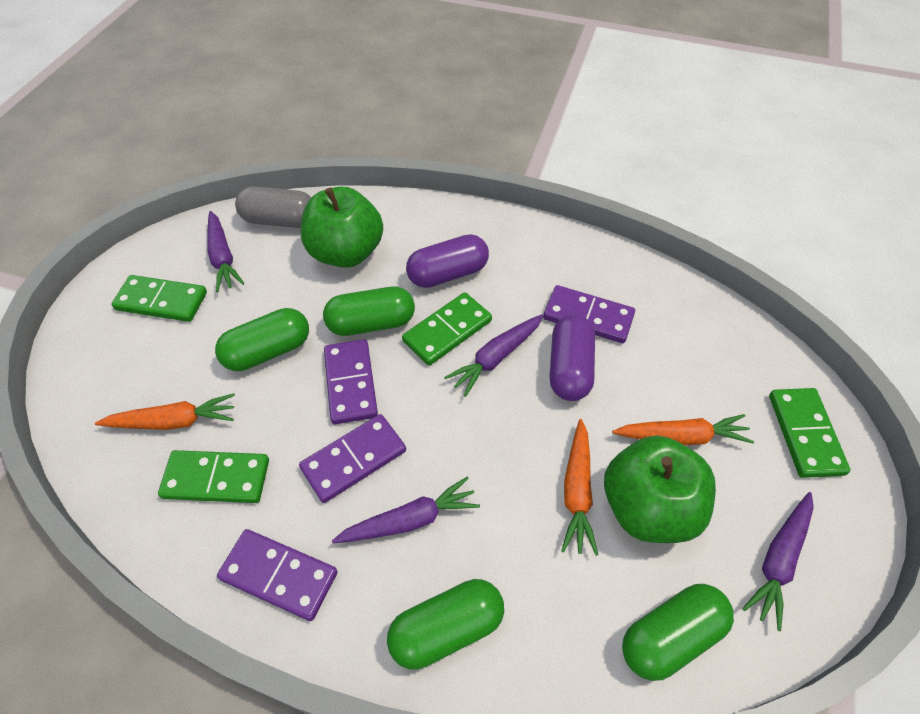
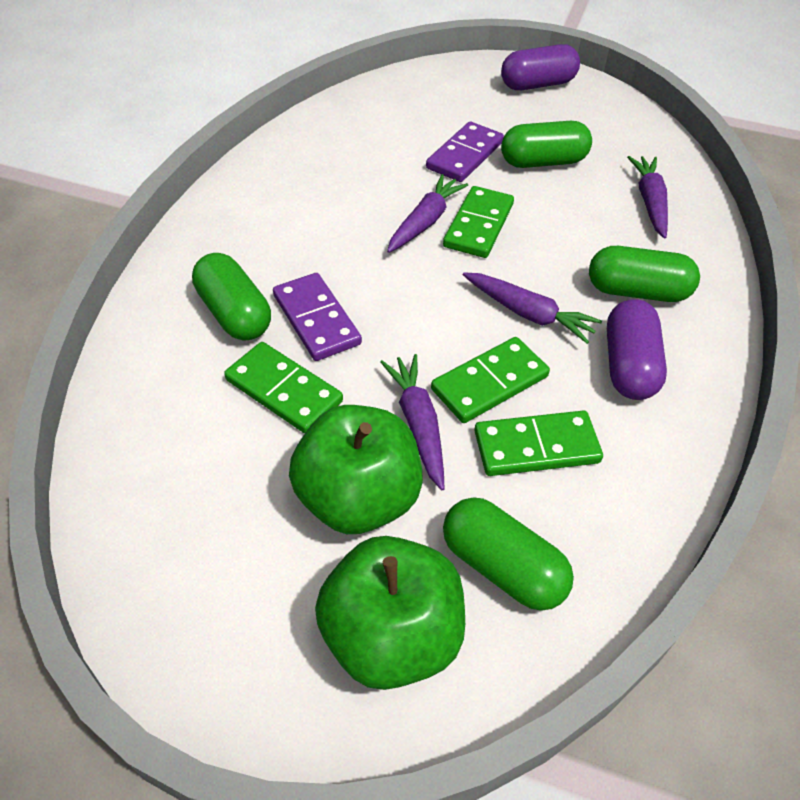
grey capsule: 1 -> 0
orange carrot: 3 -> 0
purple domino: 4 -> 2

